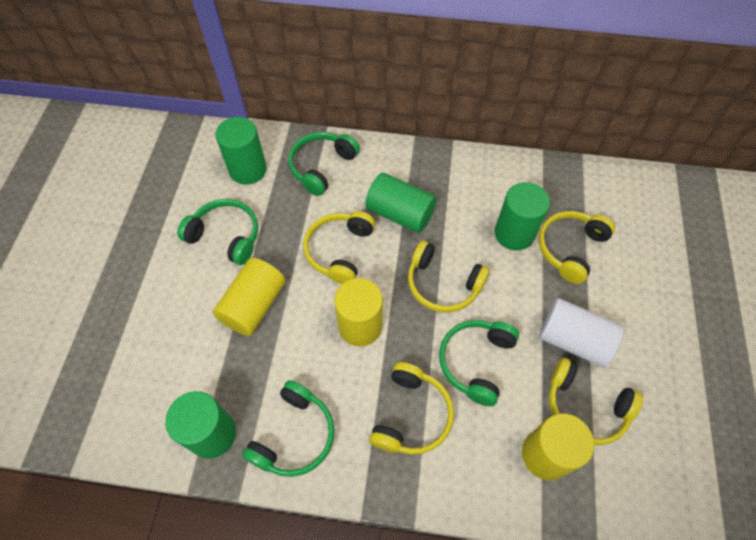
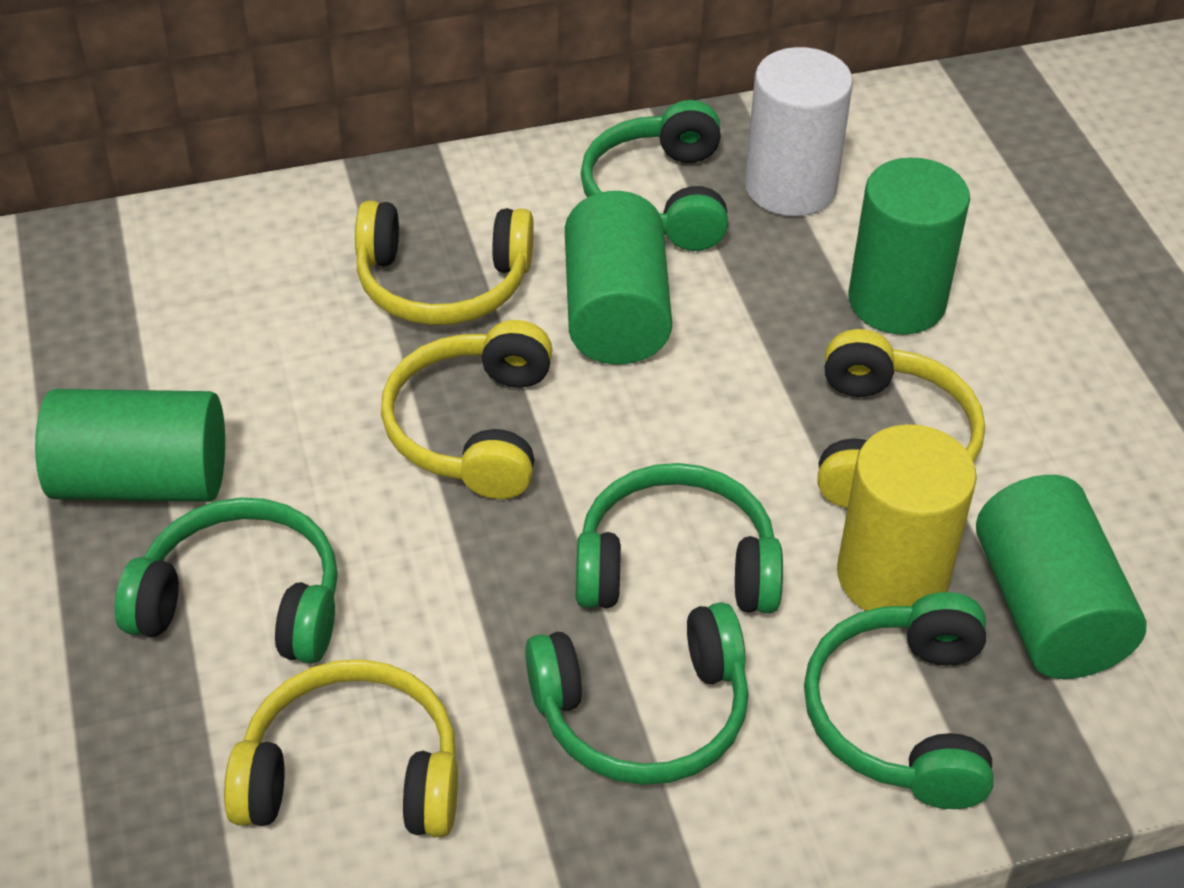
green headphones: 4 -> 5
yellow cylinder: 3 -> 1
yellow headphones: 5 -> 4

